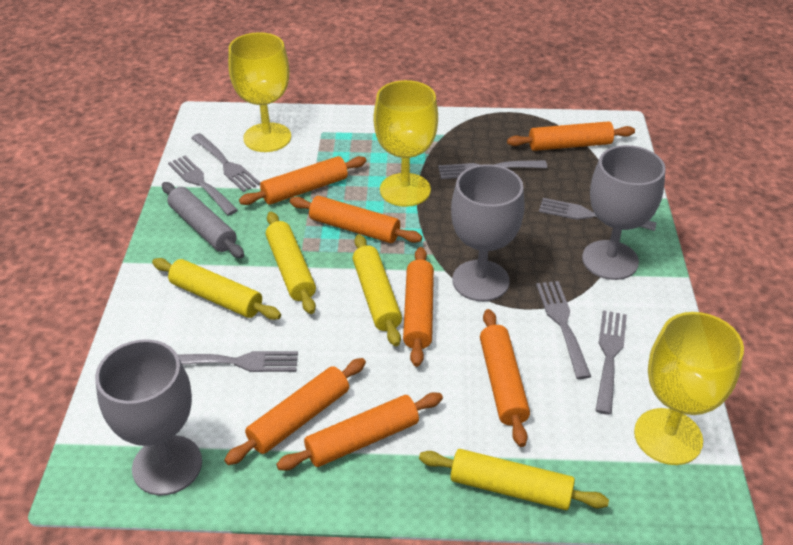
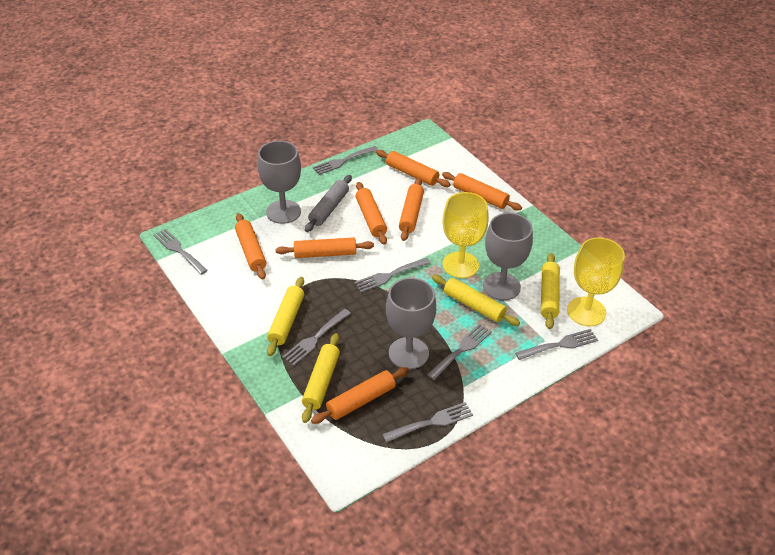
yellow goblet: 3 -> 2

